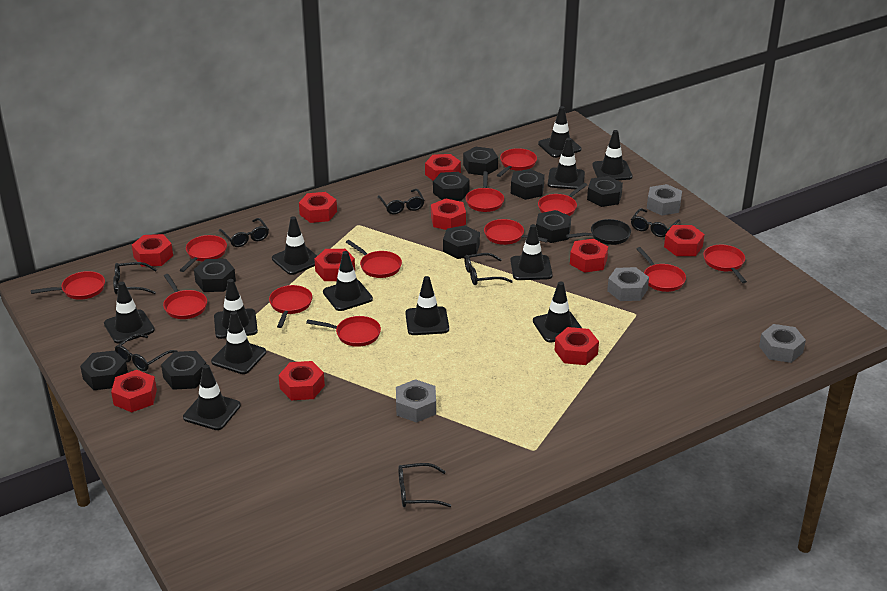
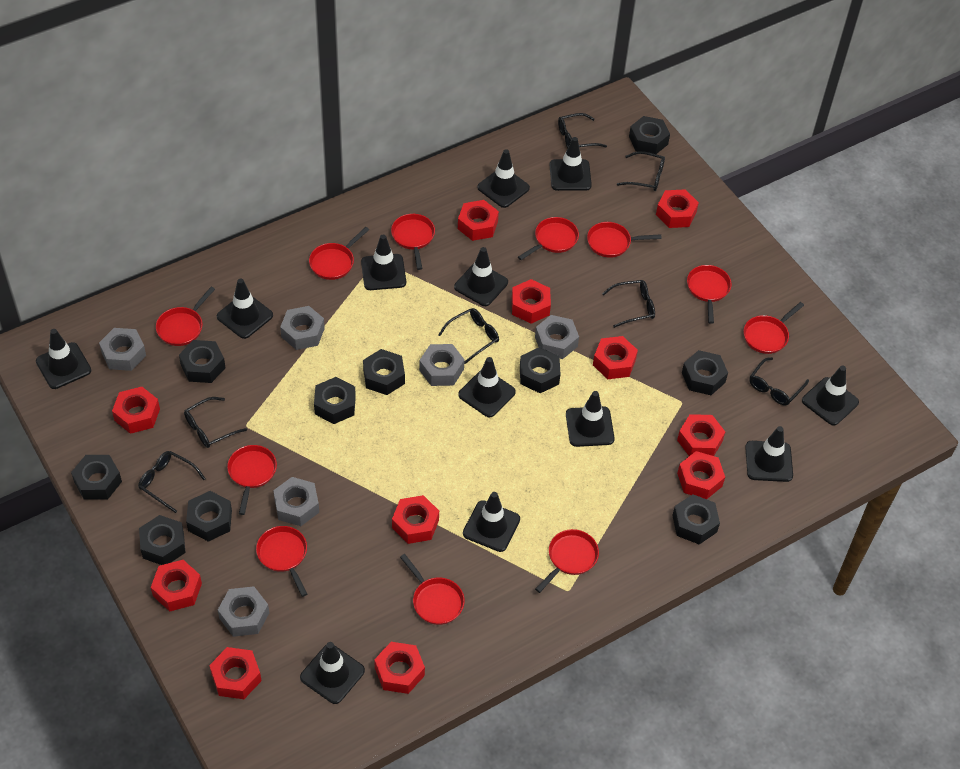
black nut: 9 -> 10
black pan: 1 -> 0
grey nut: 4 -> 6
red nut: 10 -> 11
red pan: 12 -> 11

